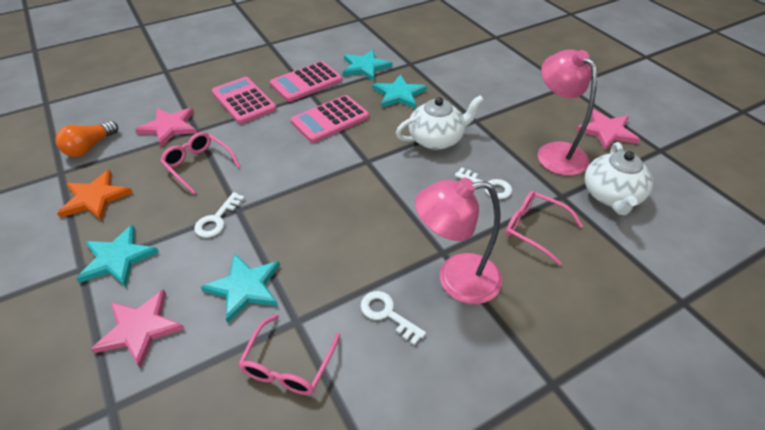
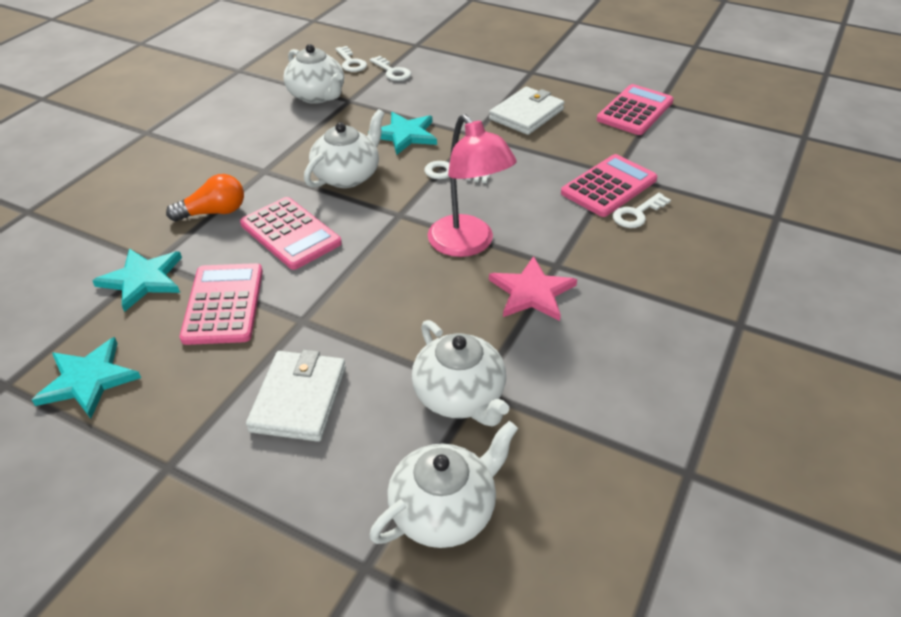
orange star: 1 -> 0
pink calculator: 3 -> 4
pink glasses: 3 -> 0
pink lamp: 2 -> 1
pink star: 3 -> 1
turquoise star: 4 -> 3
white key: 3 -> 4
white teapot: 2 -> 4
white wallet: 0 -> 2

